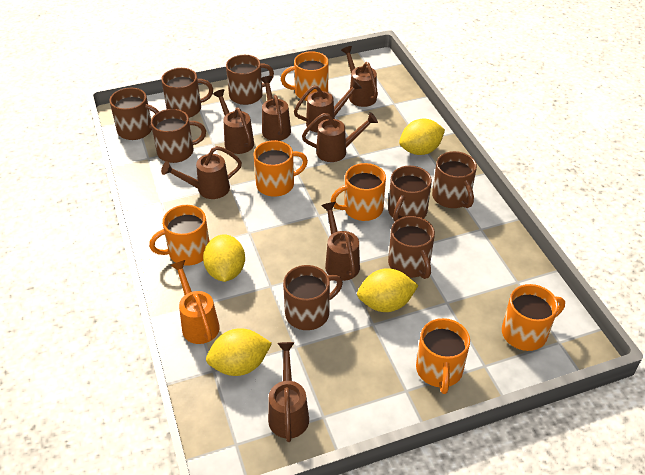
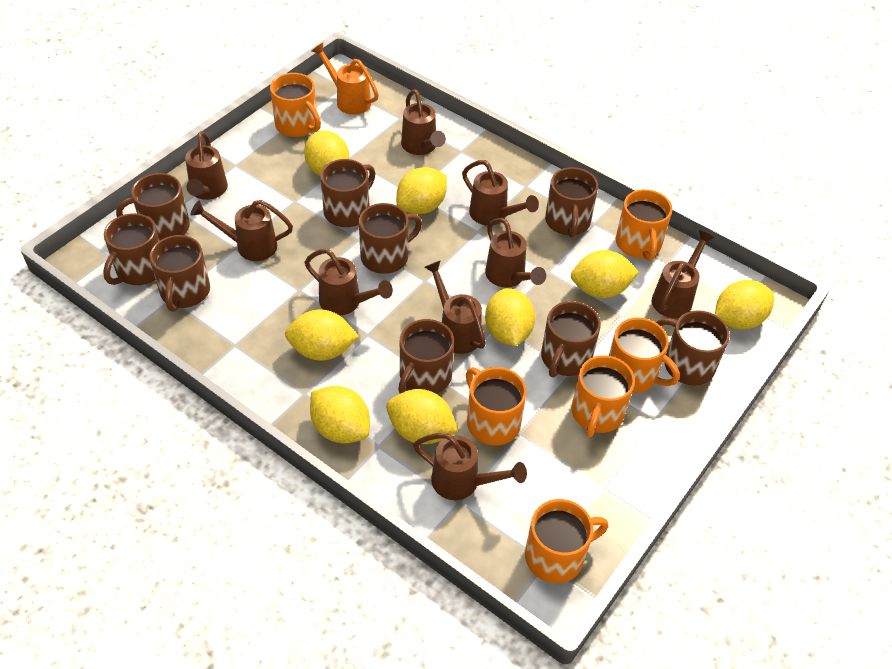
brown mug: 8 -> 9
brown watering can: 8 -> 9
yellow lemon: 4 -> 8

